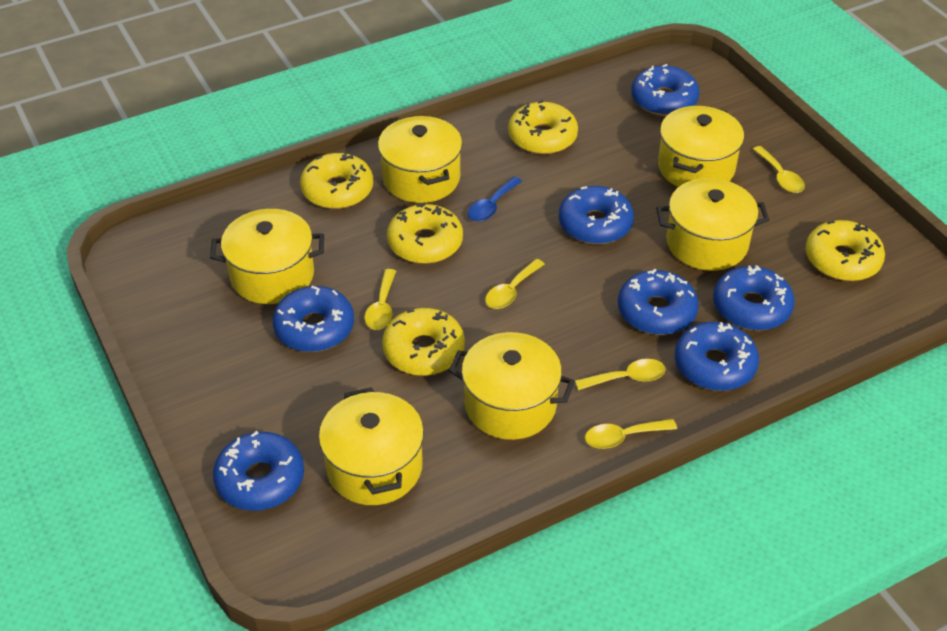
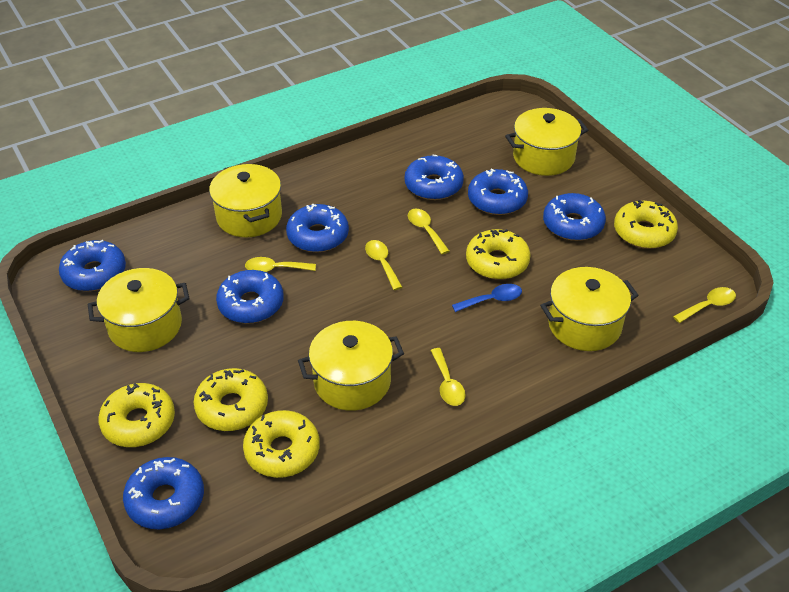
yellow pot: 6 -> 5

